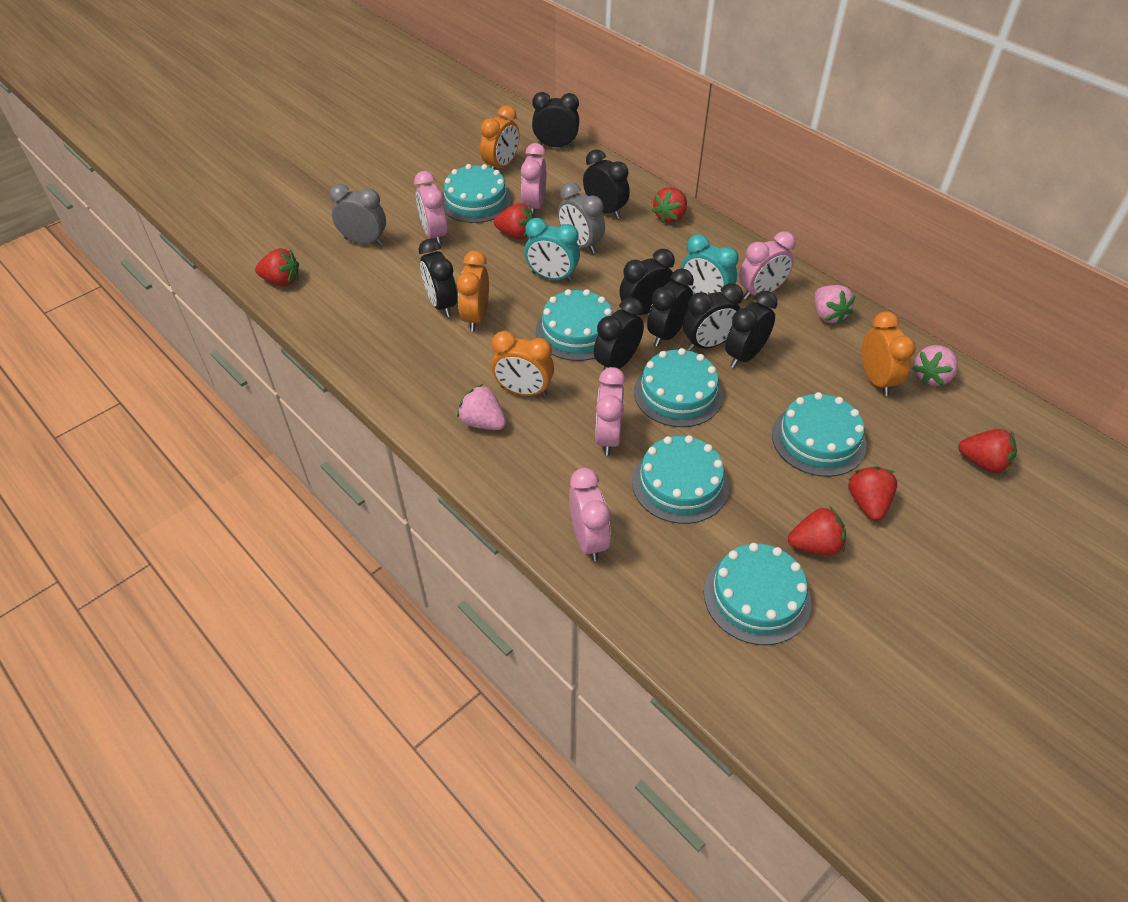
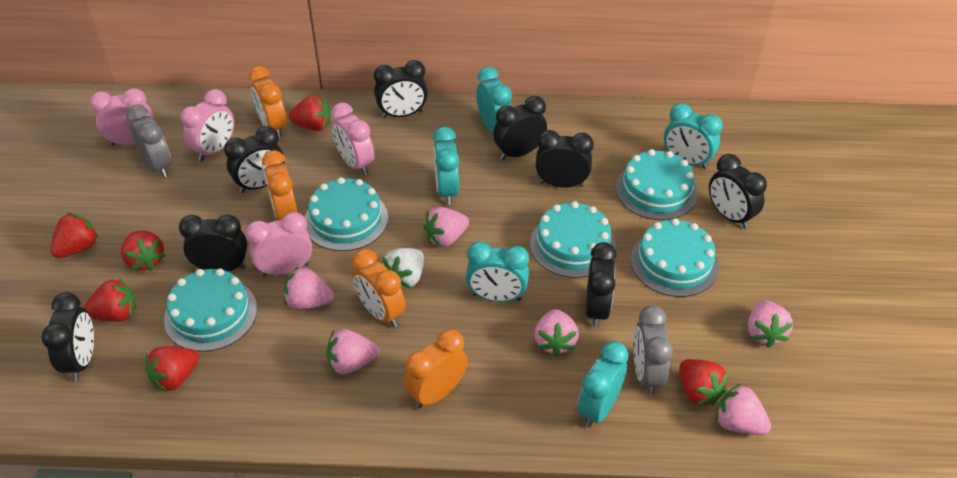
pink clock: 5 -> 4
pink strawberry: 3 -> 6
turquoise cake: 6 -> 5
turquoise clock: 2 -> 5
white strawberry: 0 -> 1

